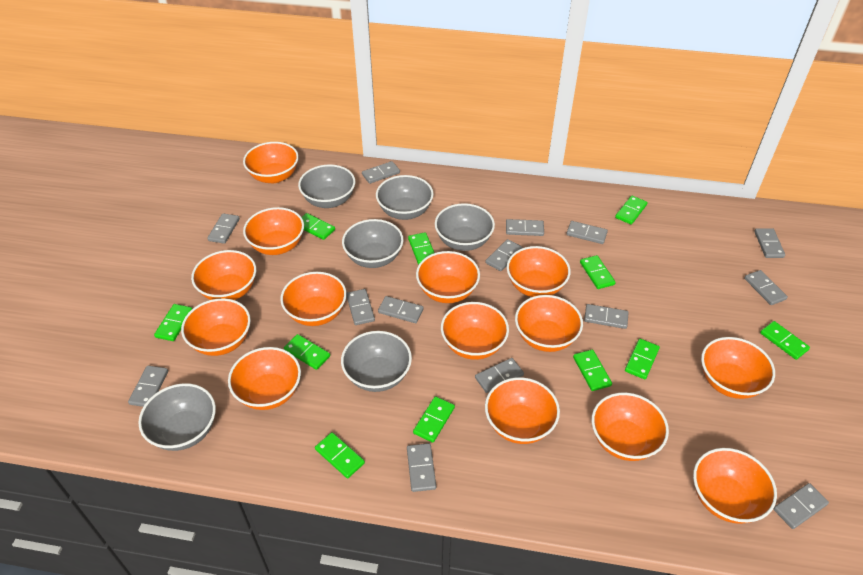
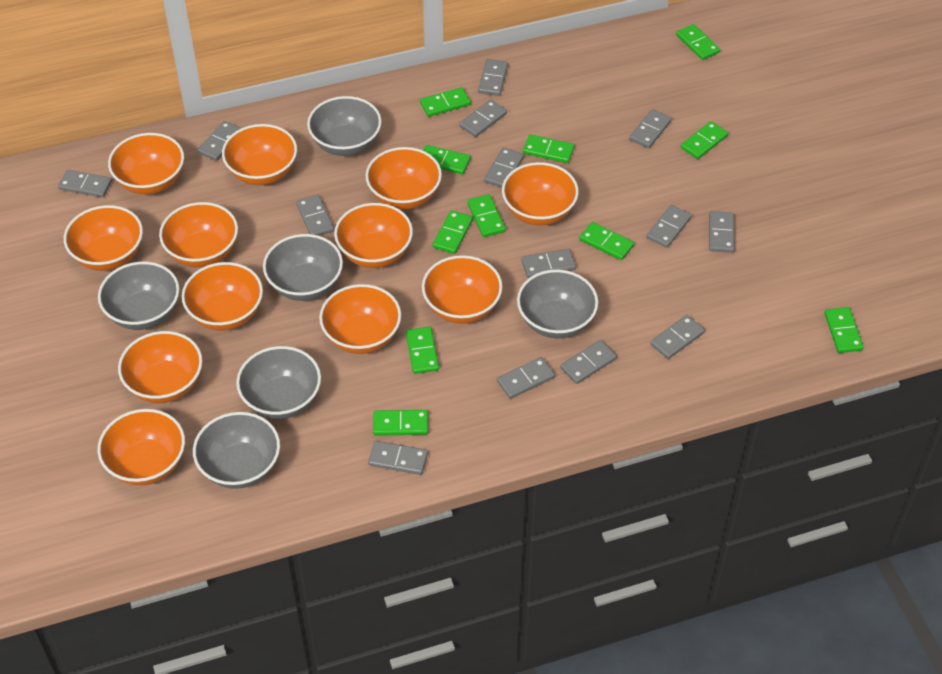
orange bowl: 14 -> 12

